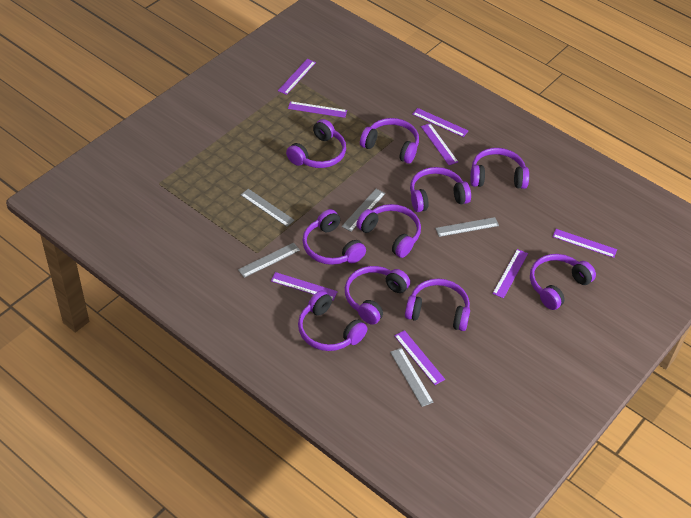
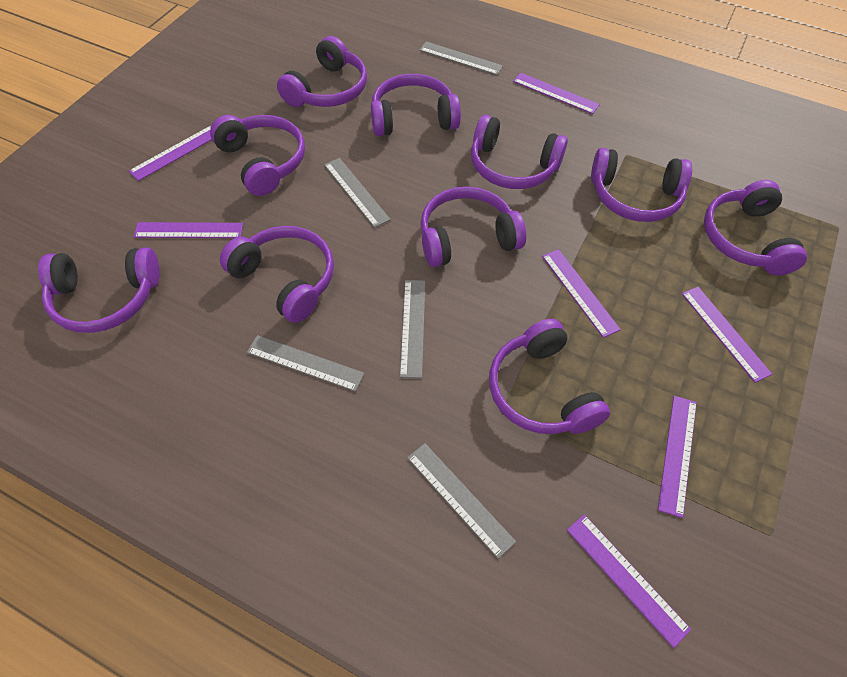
purple ruler: 8 -> 7

